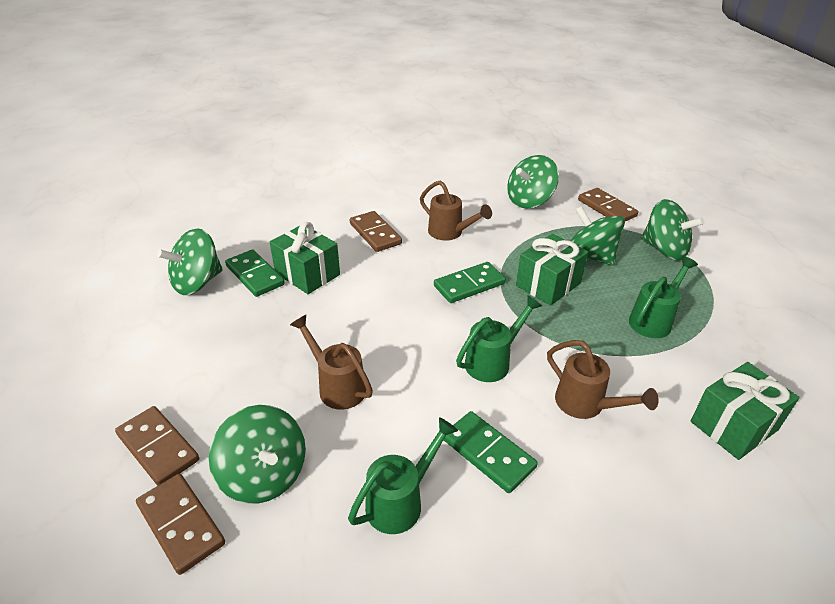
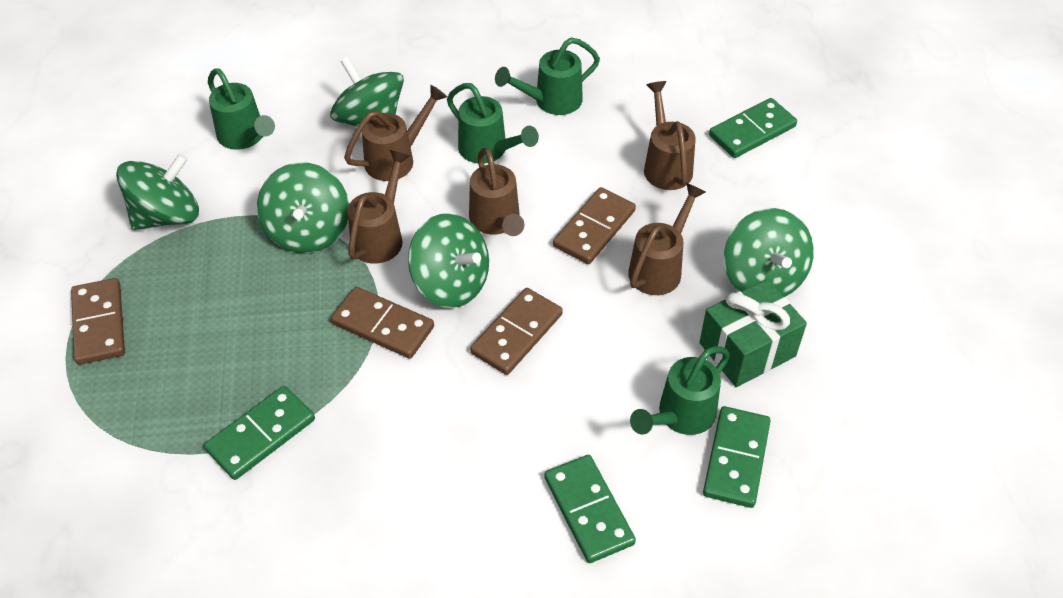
brown watering can: 3 -> 5
green domino: 3 -> 4
green gift: 3 -> 1
green watering can: 3 -> 4

